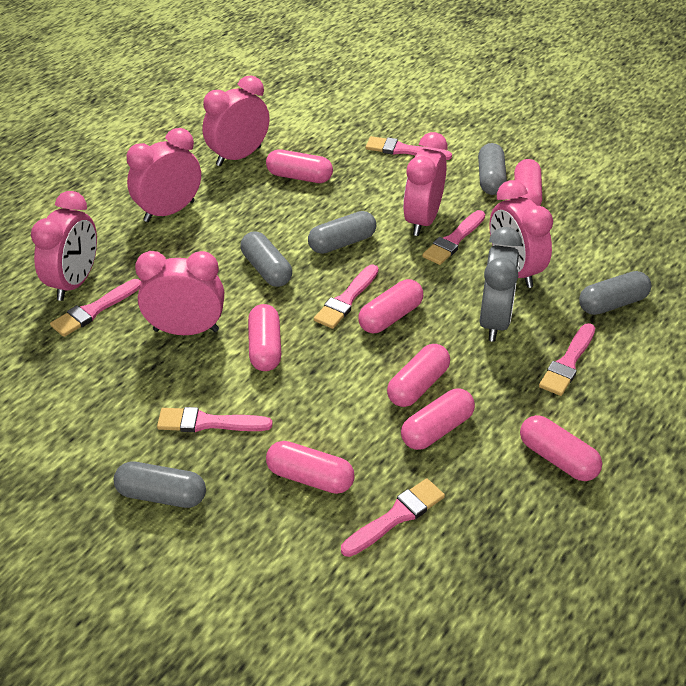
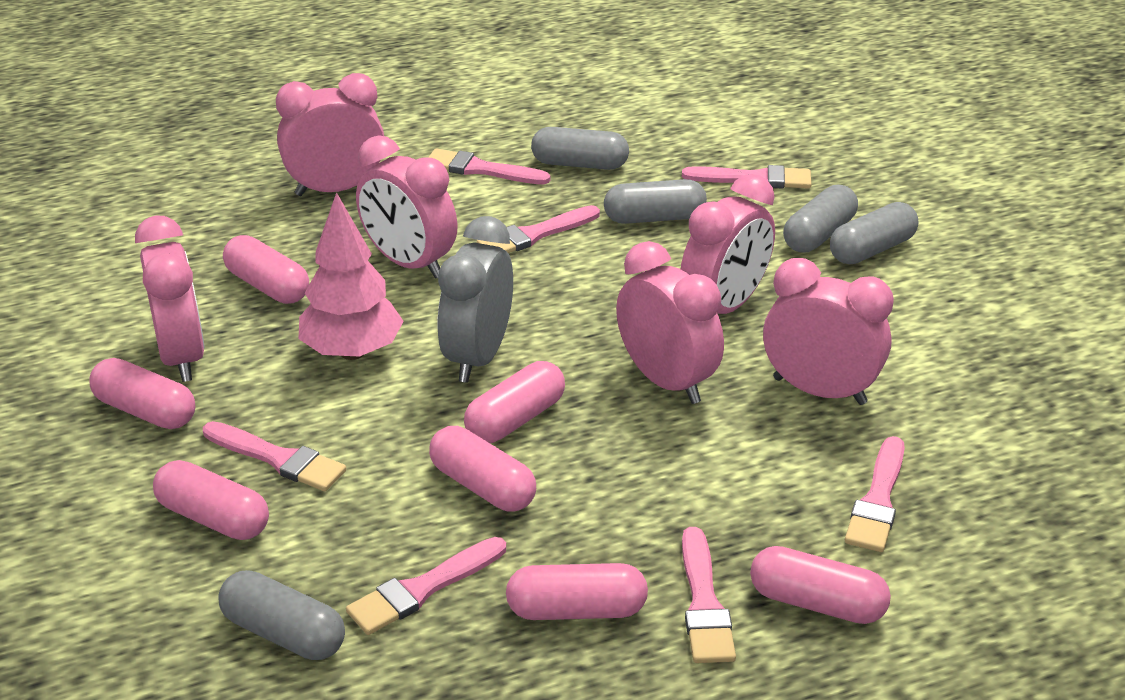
pink capsule: 8 -> 7
pink tree: 0 -> 1

